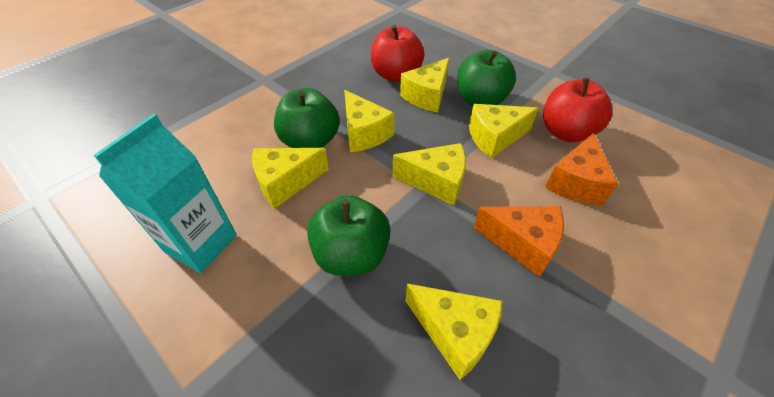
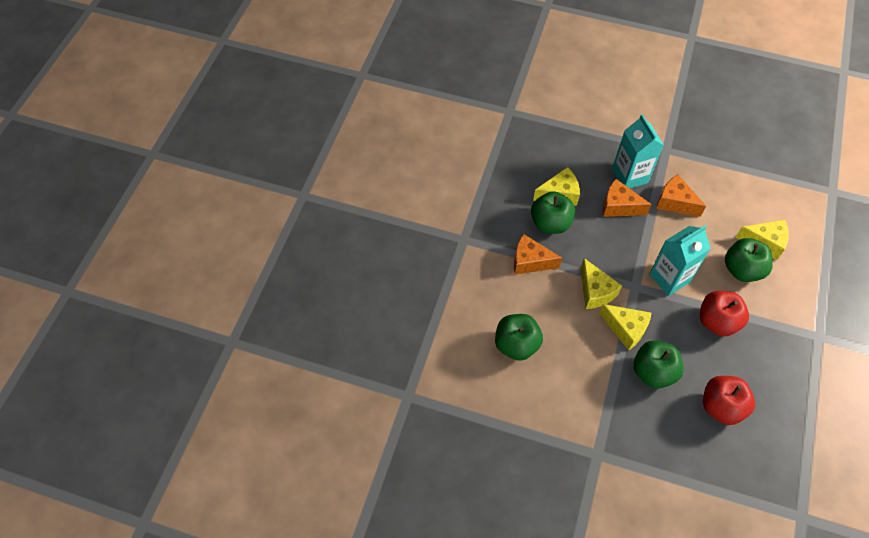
green apple: 3 -> 4
orange cheese: 2 -> 3
turquoise carton: 1 -> 2
yellow cheese: 6 -> 4

